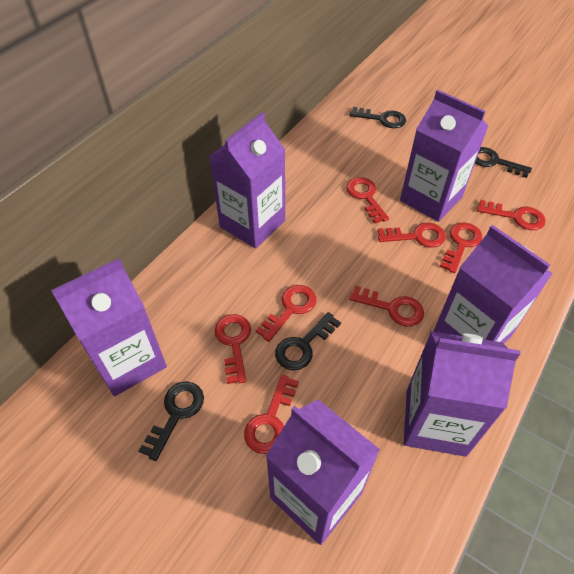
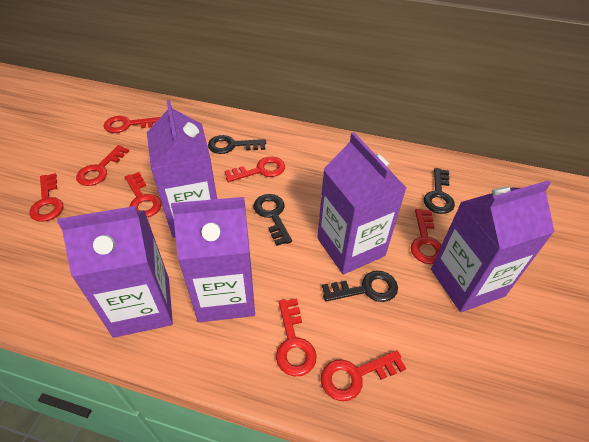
purple carton: 6 -> 5

